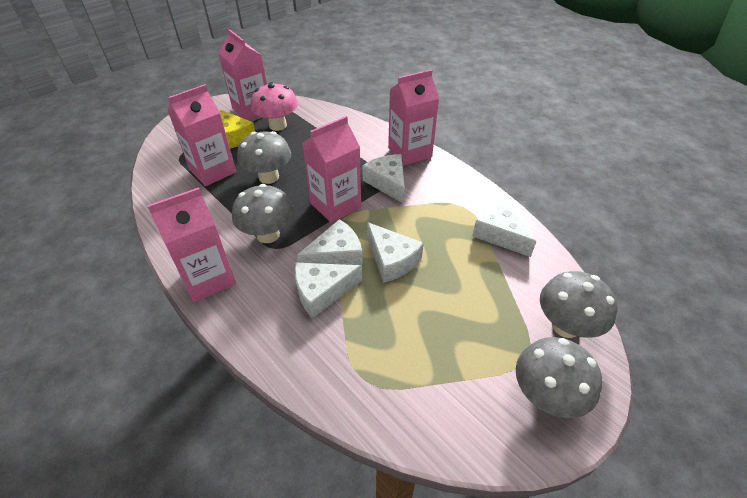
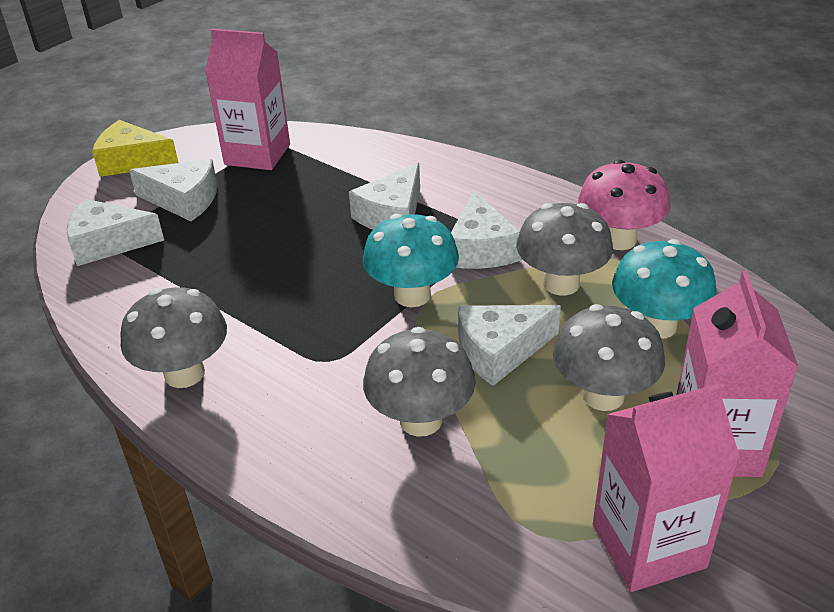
pink carton: 5 -> 3
turquoise mushroom: 0 -> 2

